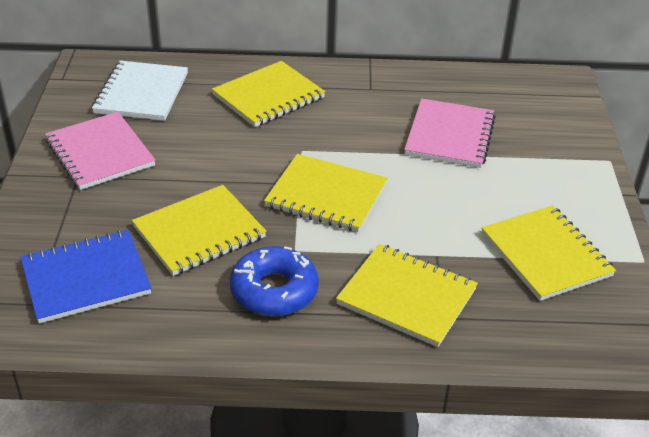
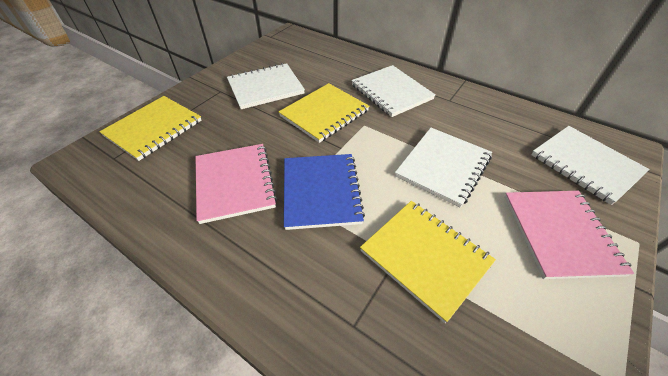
blue donut: 1 -> 0
white notebook: 1 -> 4
yellow notebook: 5 -> 3

